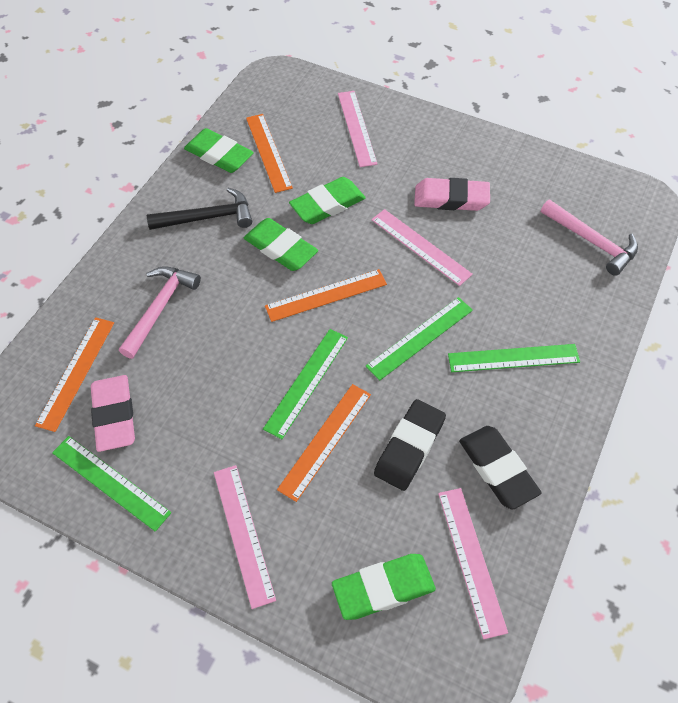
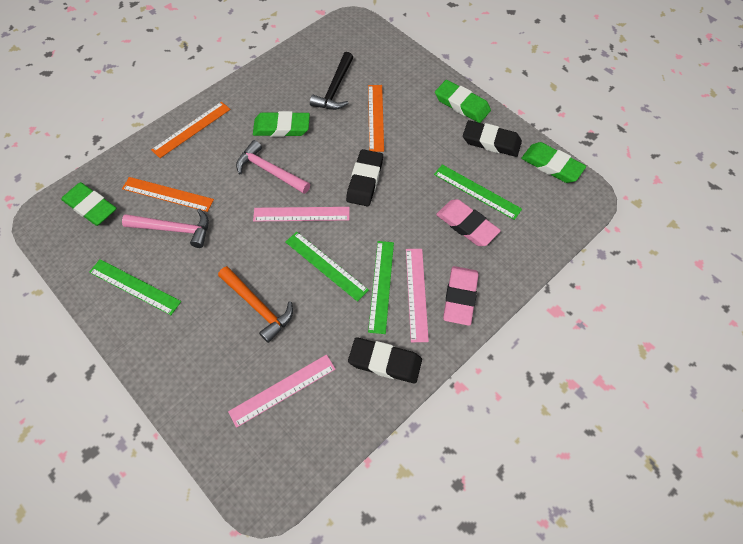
black eraser: 2 -> 3
orange hammer: 0 -> 1
orange ruler: 4 -> 3
pink ruler: 4 -> 3

